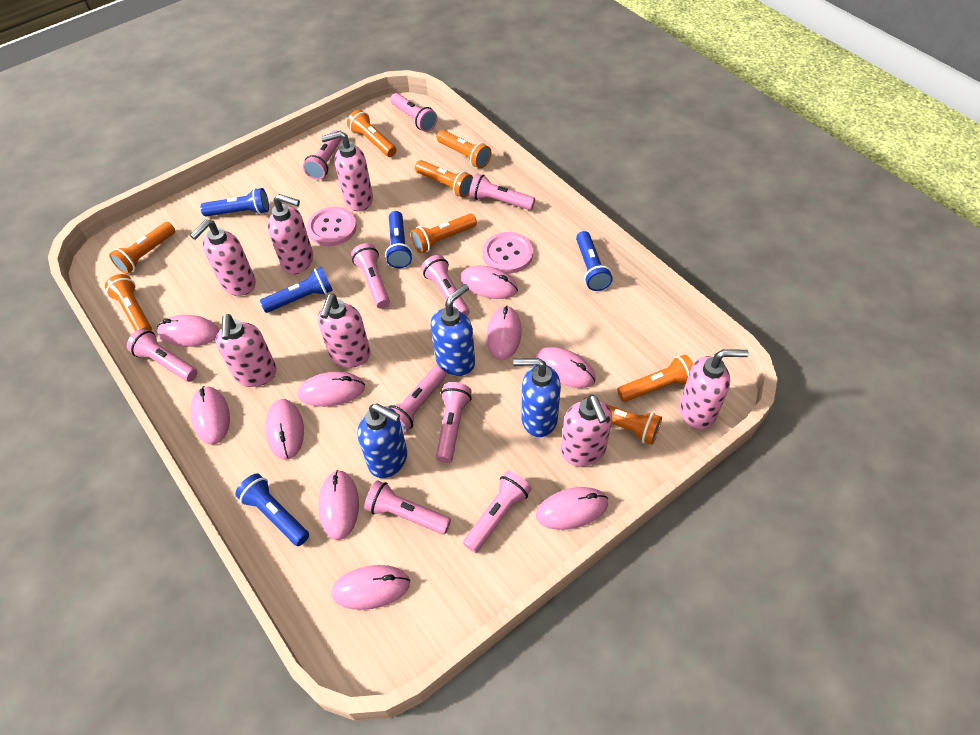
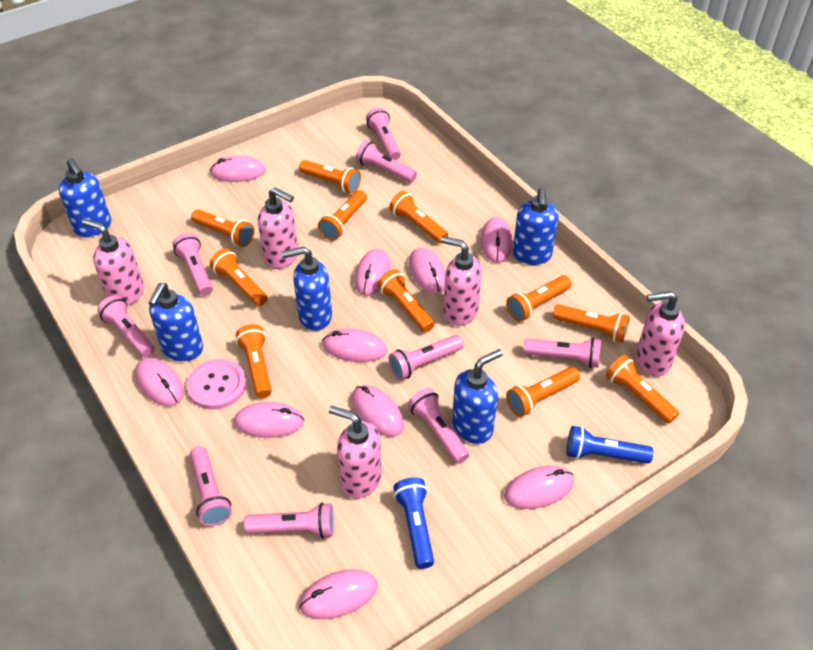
blue flashlight: 5 -> 2
blue soap dispenser: 3 -> 5
orange flashlight: 8 -> 11
pink button: 2 -> 1
pink flashlight: 10 -> 9
pink soap dispenser: 7 -> 5

